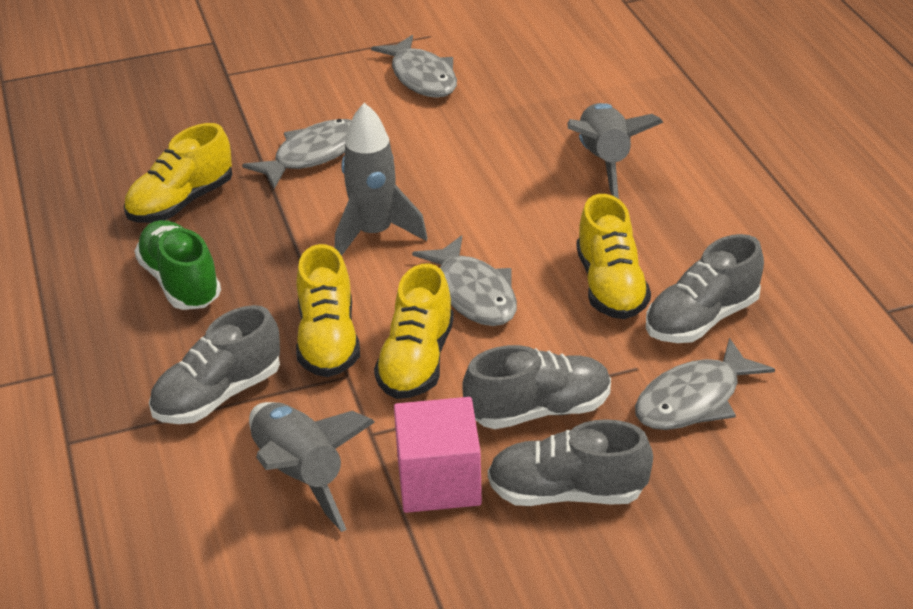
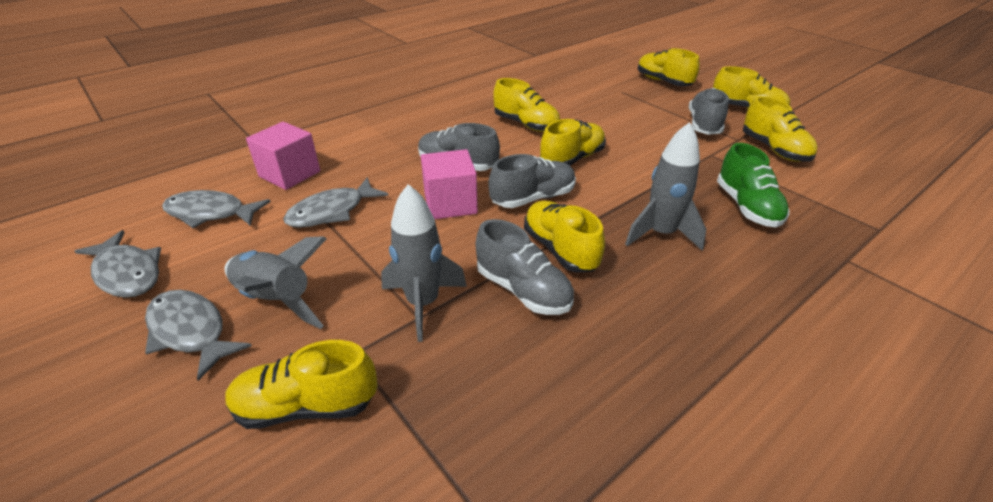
pink cube: 1 -> 2
yellow shoe: 4 -> 7

